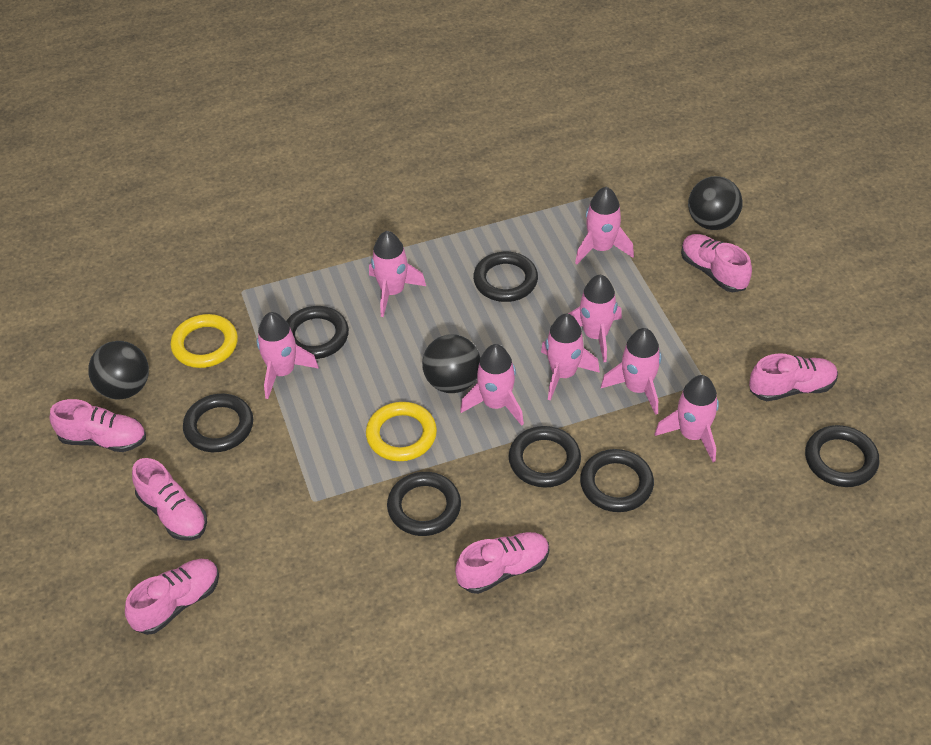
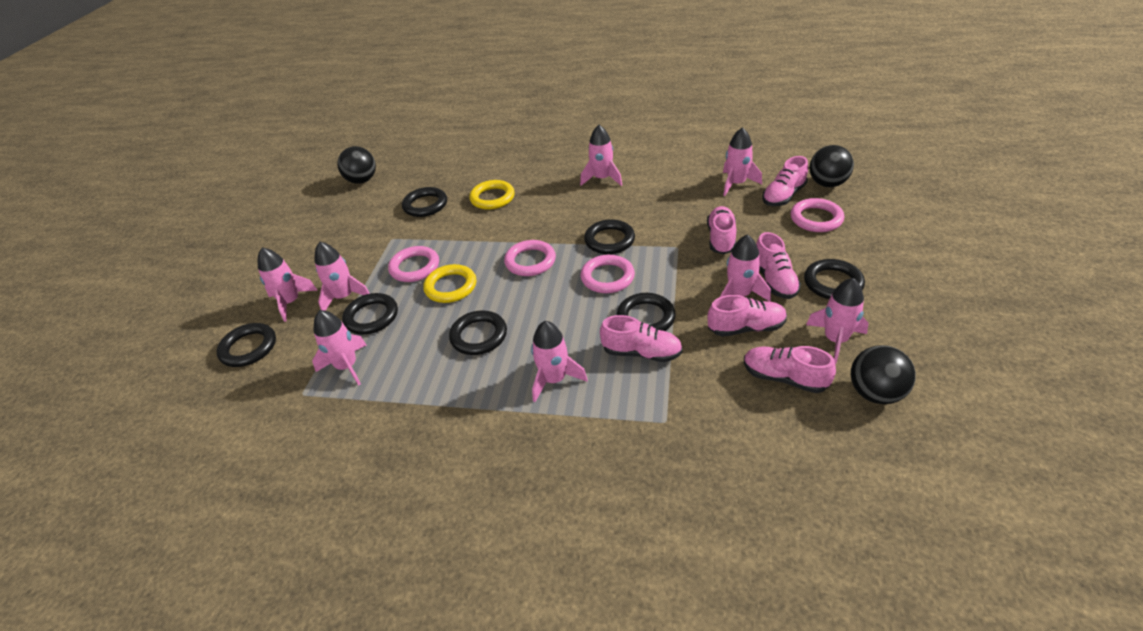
pink ring: 0 -> 4

